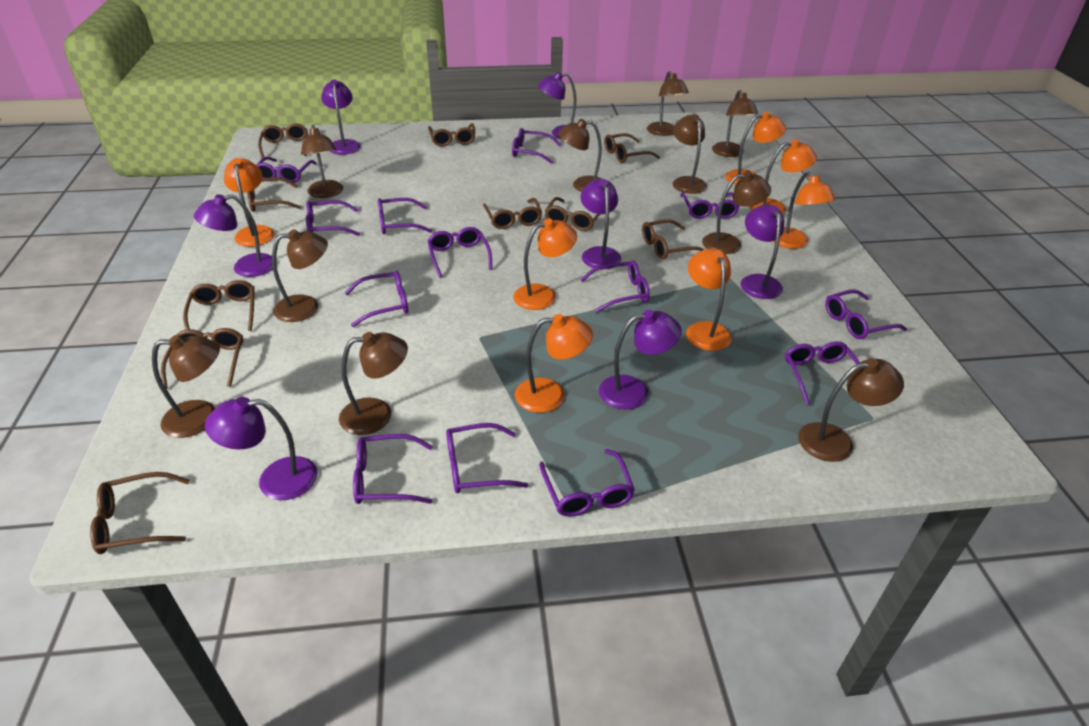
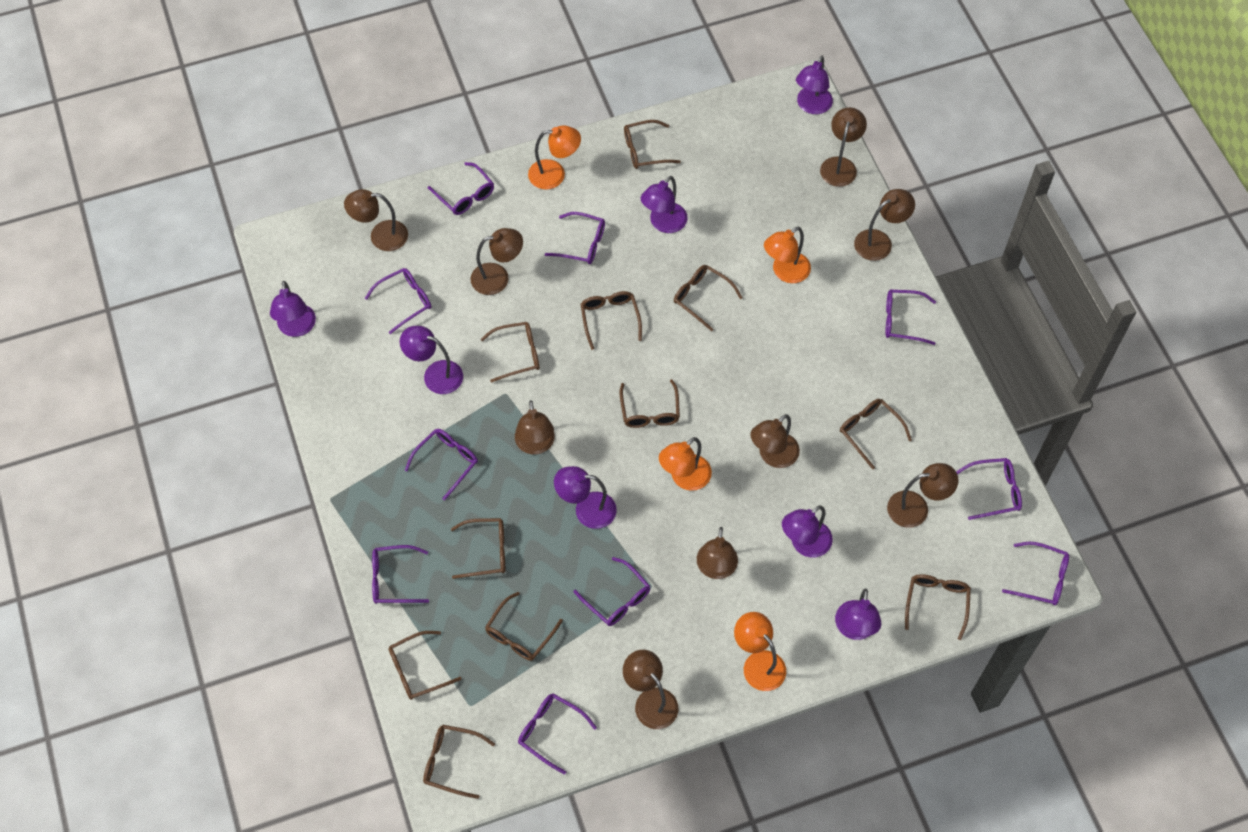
brown glasses: 10 -> 11
brown lamp: 10 -> 9
orange lamp: 7 -> 4
purple glasses: 13 -> 10

